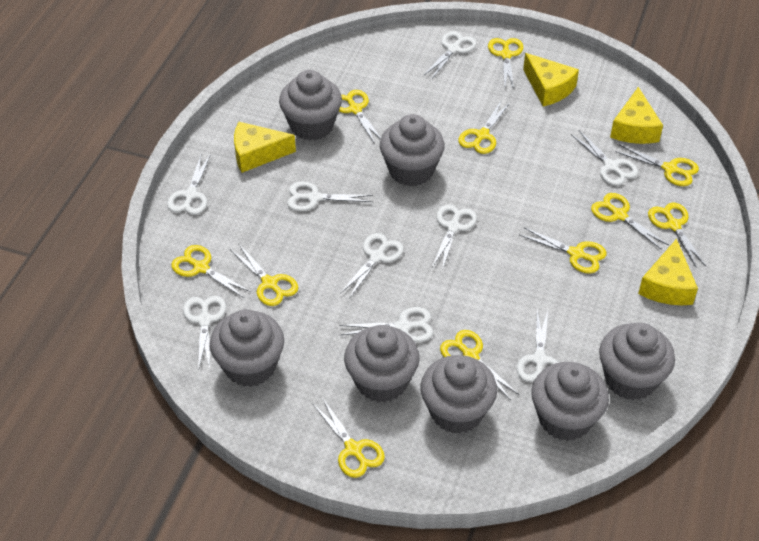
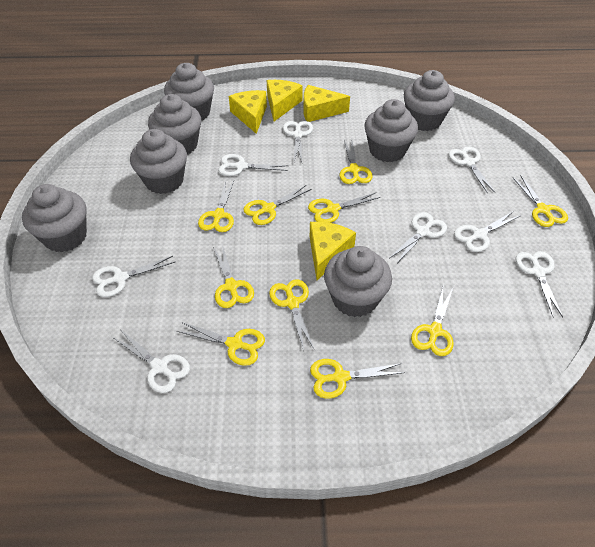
white scissors: 9 -> 8
yellow scissors: 11 -> 10

